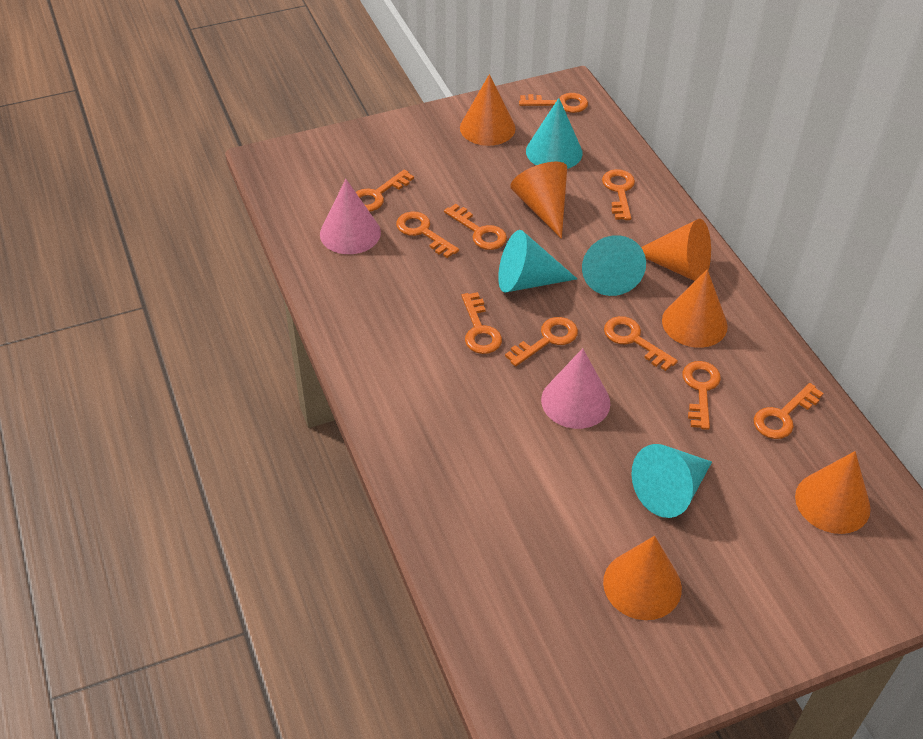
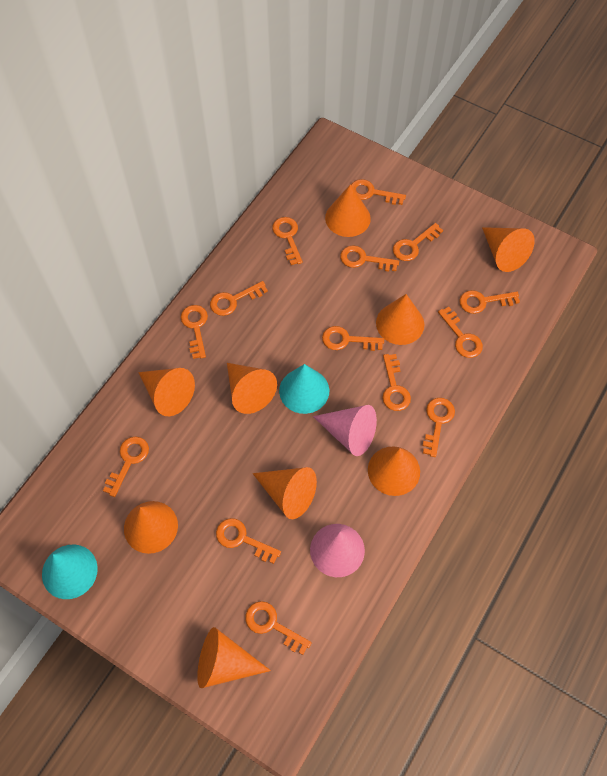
orange cone: 6 -> 9
orange key: 10 -> 14
turquoise cone: 4 -> 2

